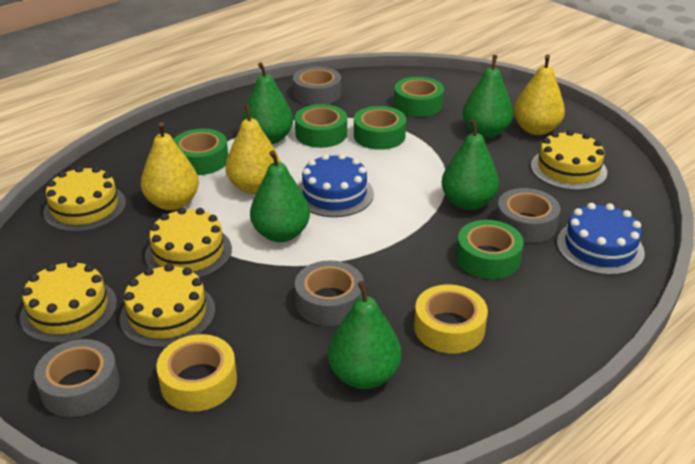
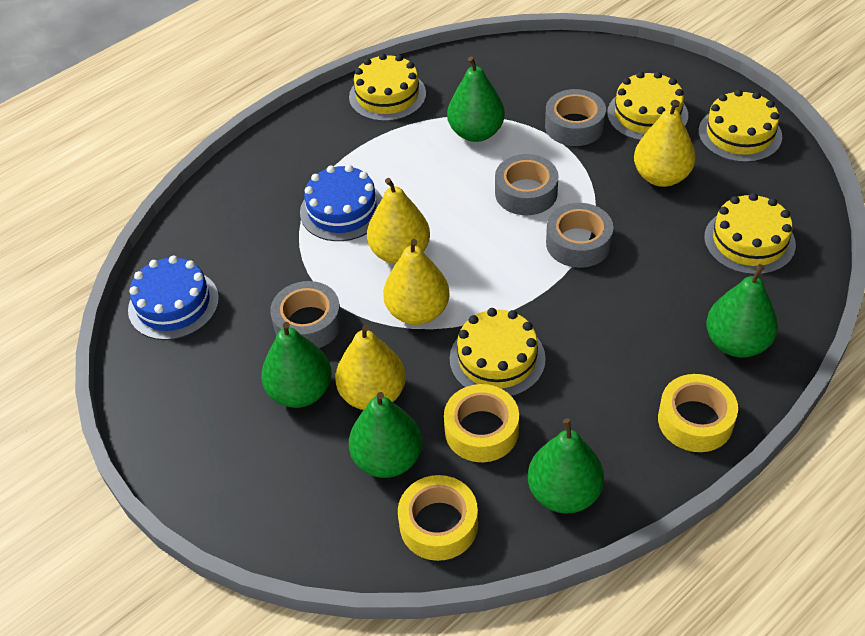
green tape: 5 -> 0
yellow pear: 3 -> 4
yellow tape: 2 -> 3

